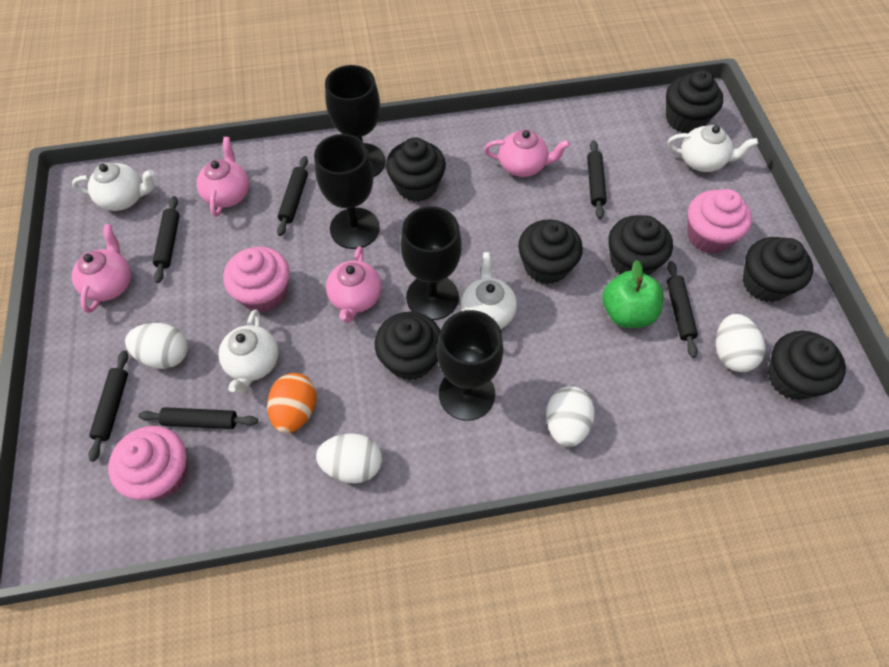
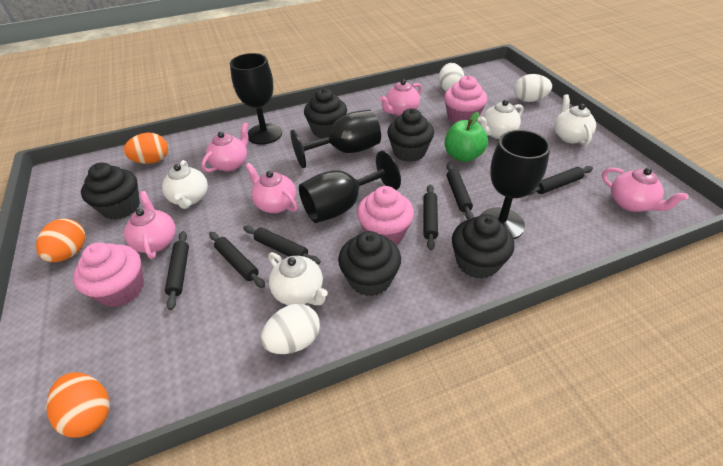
black cupcake: 7 -> 5
orange egg: 1 -> 3
pink teapot: 4 -> 5
white egg: 4 -> 3

